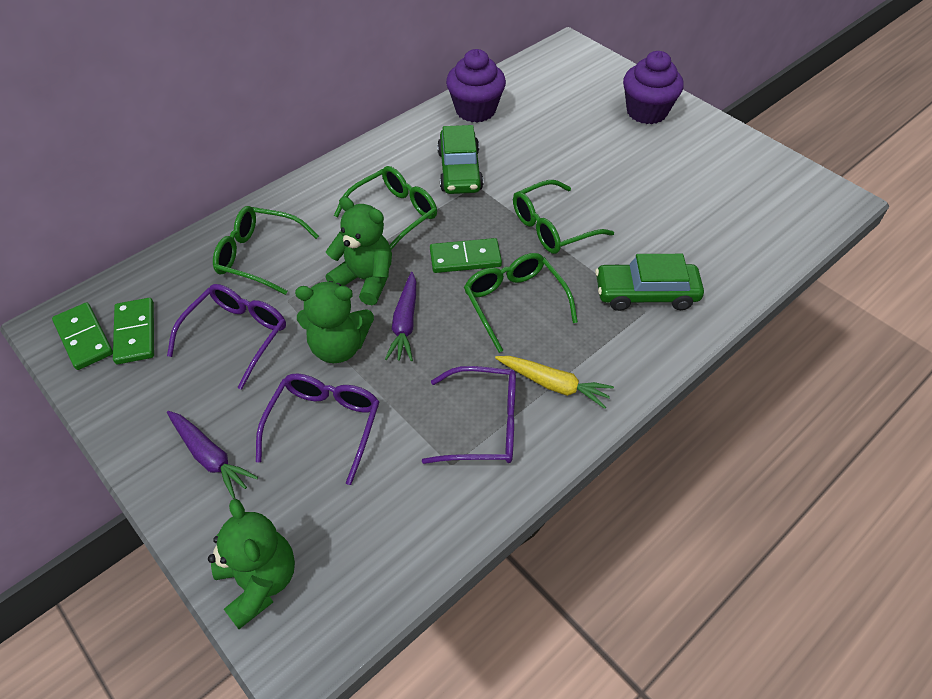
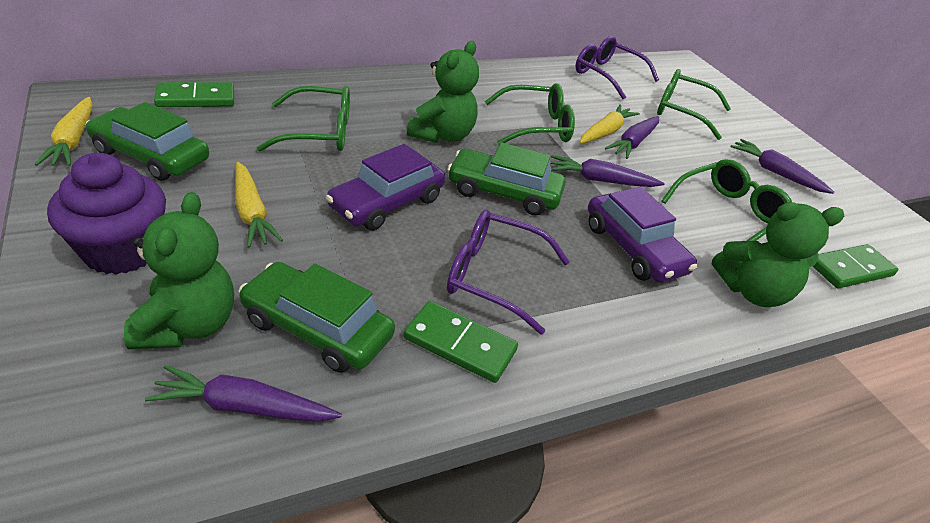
green car: 2 -> 3
purple car: 0 -> 2
purple carrot: 2 -> 4
purple cupcake: 2 -> 1
purple glasses: 3 -> 2
yellow carrot: 1 -> 3

